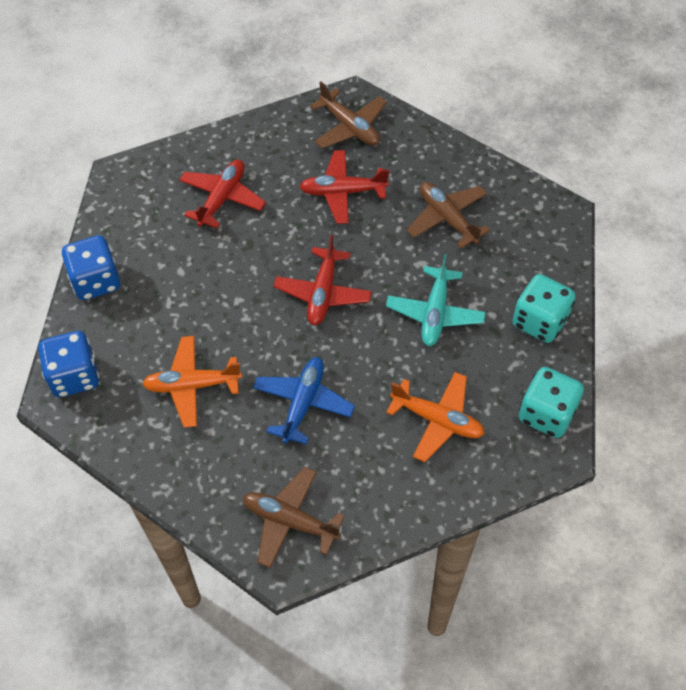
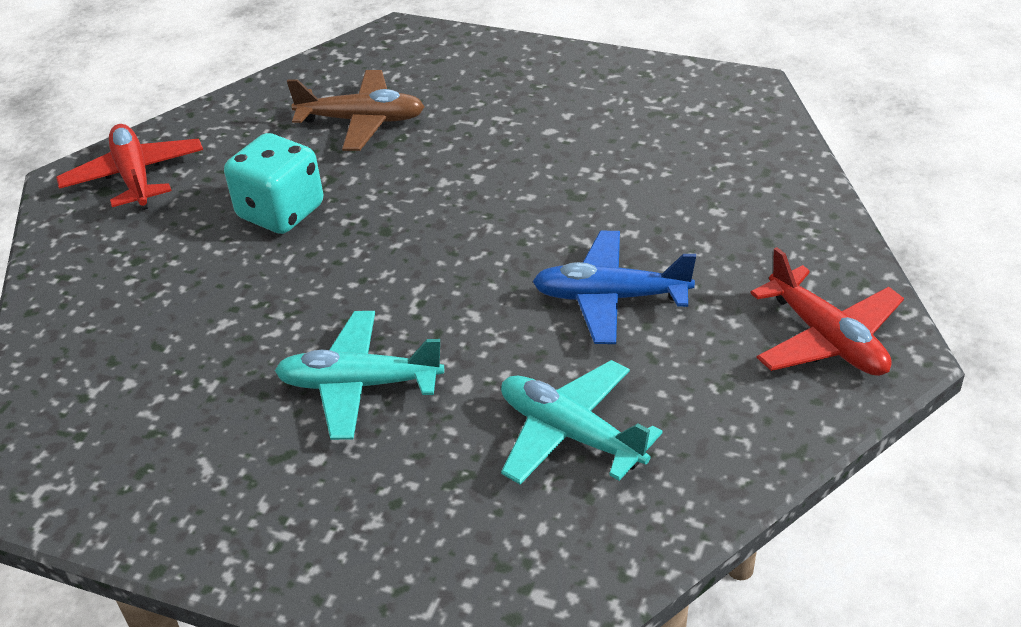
blue dice: 2 -> 0
brown plane: 3 -> 1
orange plane: 2 -> 0
red plane: 3 -> 2
turquoise dice: 2 -> 1
turquoise plane: 1 -> 2

